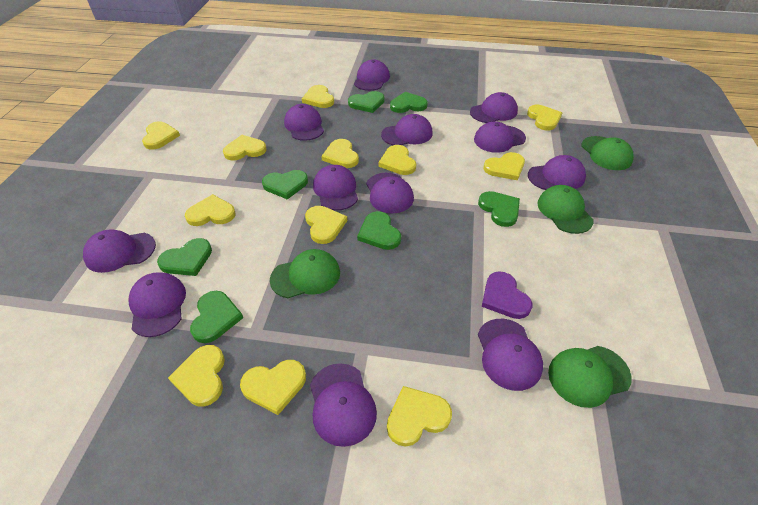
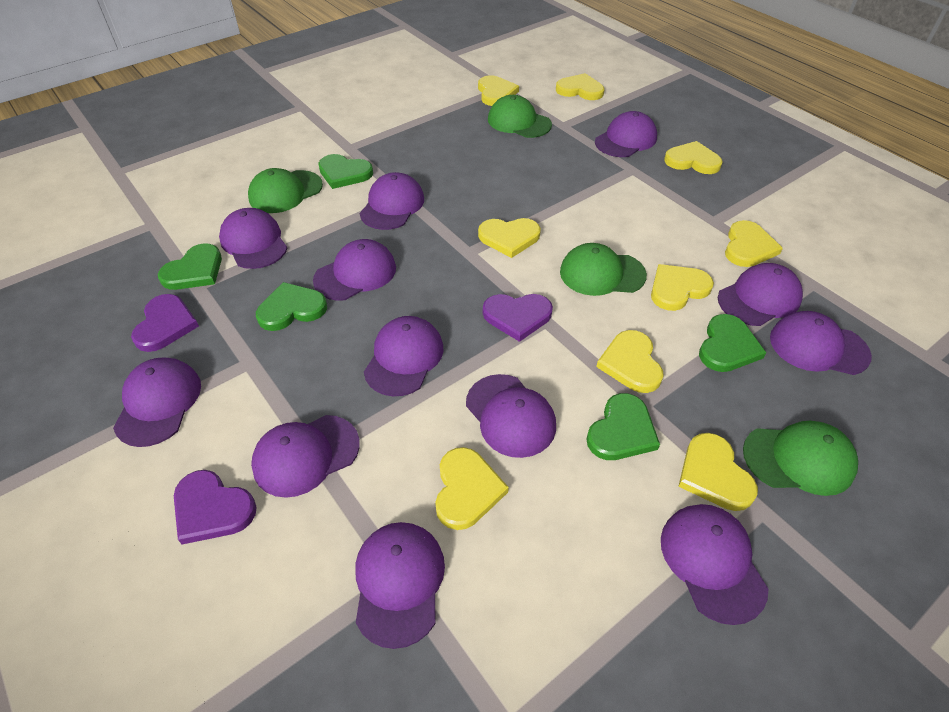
green heart: 7 -> 5
purple heart: 1 -> 3
yellow heart: 12 -> 9

